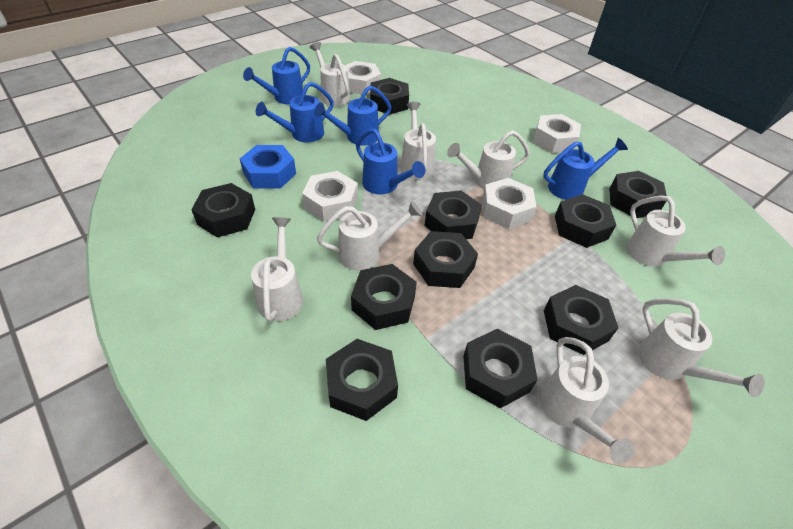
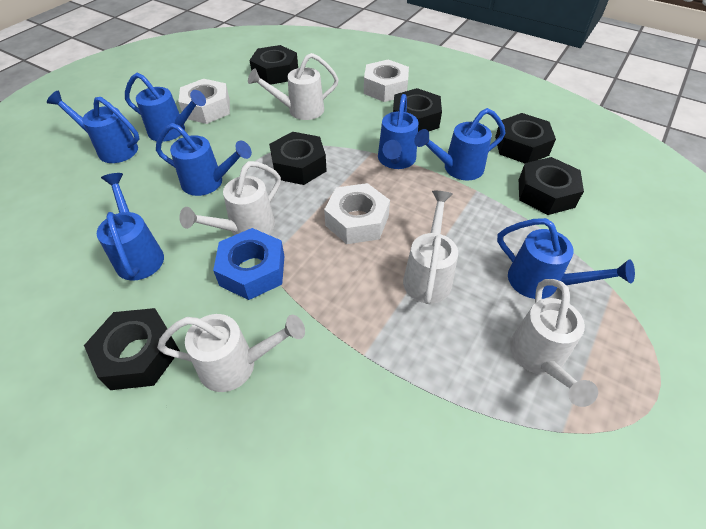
black nut: 10 -> 6
blue watering can: 5 -> 7
white nut: 4 -> 3
white watering can: 8 -> 5

